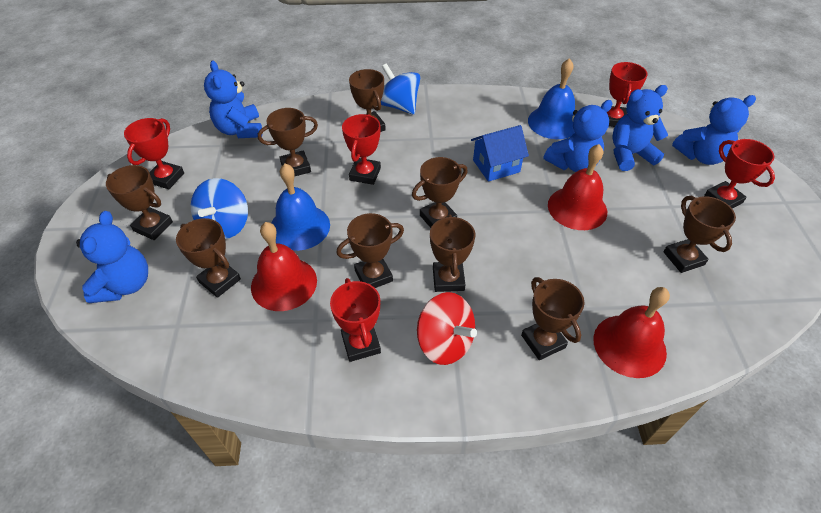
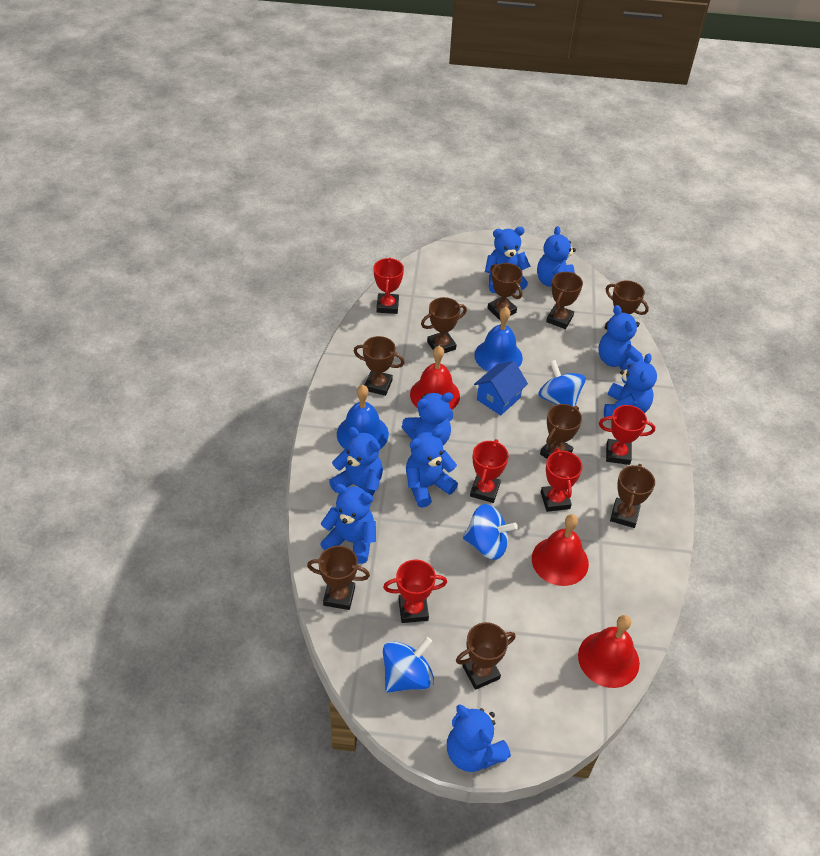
blue spinning top: 2 -> 3
blue teddy bear: 5 -> 9
red spinning top: 1 -> 0

